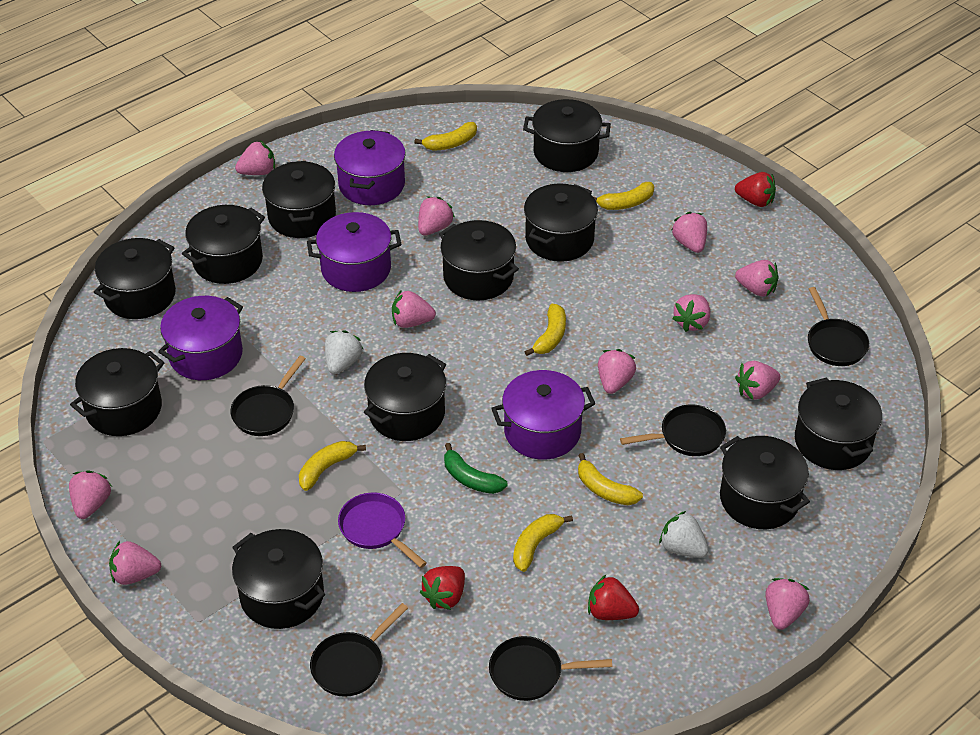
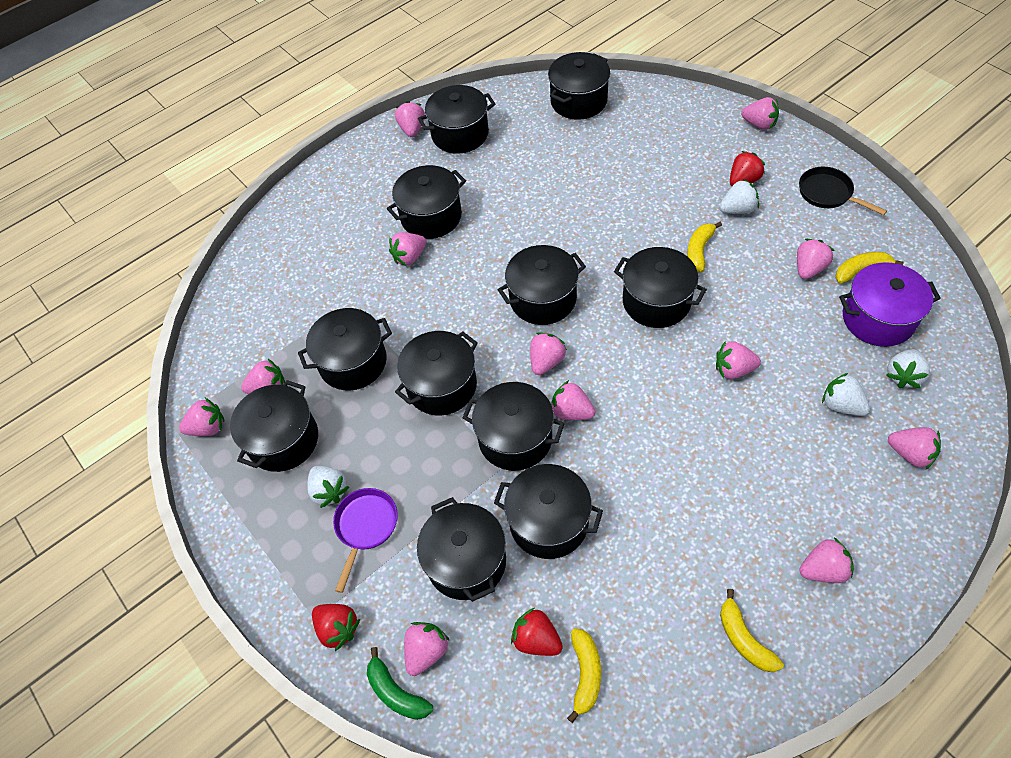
black pan: 5 -> 1
pink strawberry: 11 -> 12
purple pot: 4 -> 1
white strawberry: 2 -> 4
yellow banana: 6 -> 4

